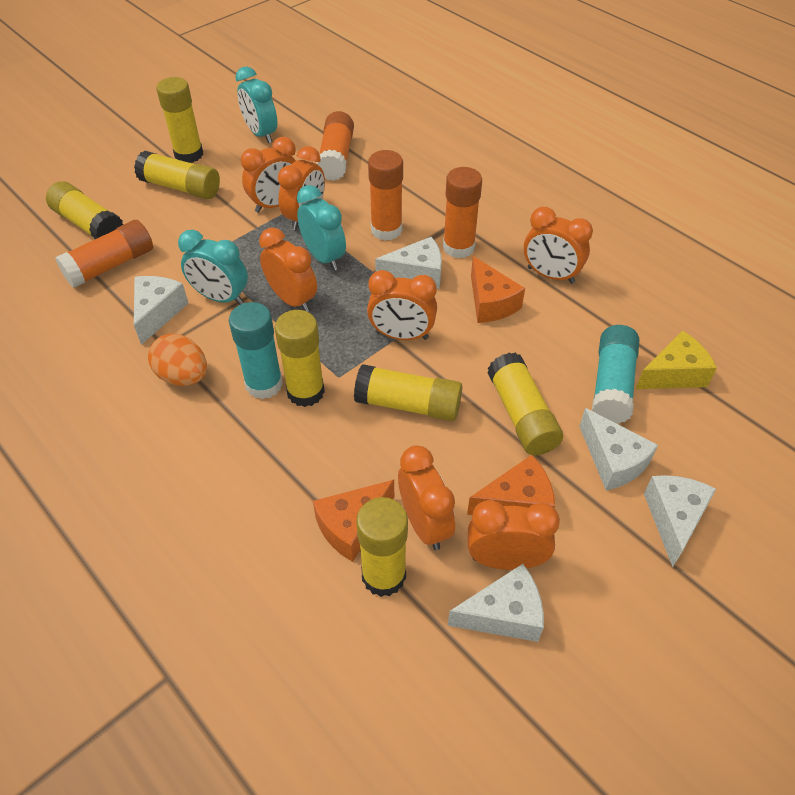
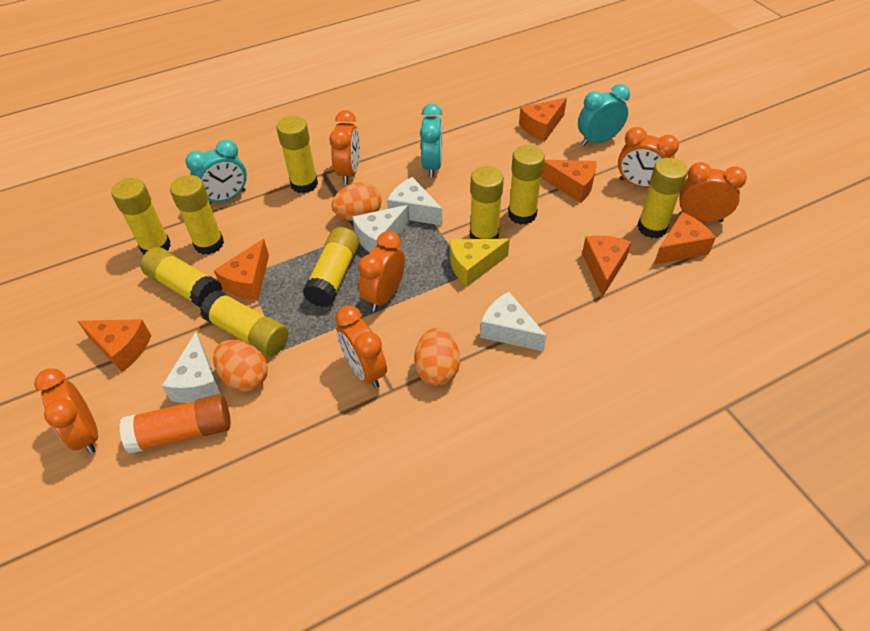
orange cheese: 3 -> 6
orange clock: 7 -> 6
orange egg: 1 -> 3
orange glue stick: 4 -> 1
turquoise glue stick: 2 -> 0
white cheese: 5 -> 4
yellow glue stick: 7 -> 9

